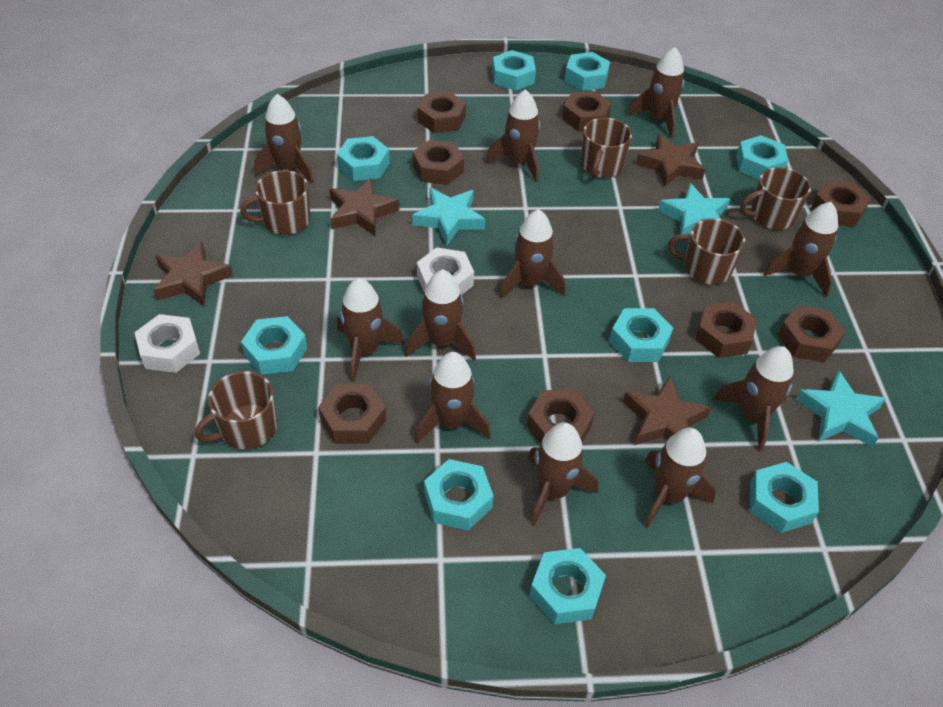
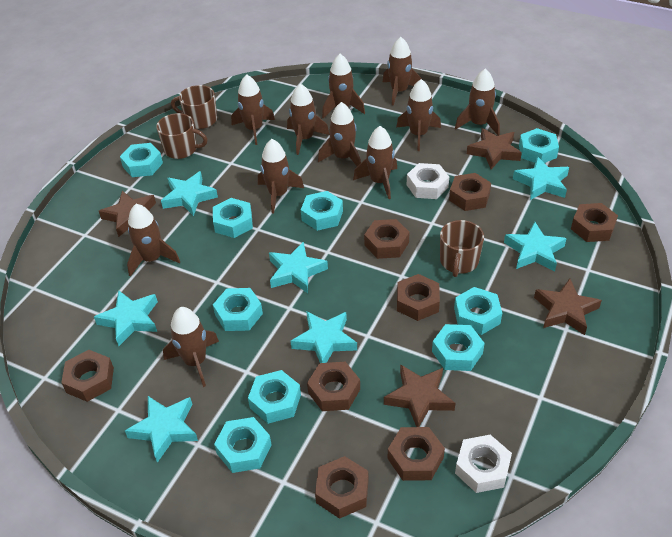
brown mug: 5 -> 3
turquoise star: 3 -> 7

